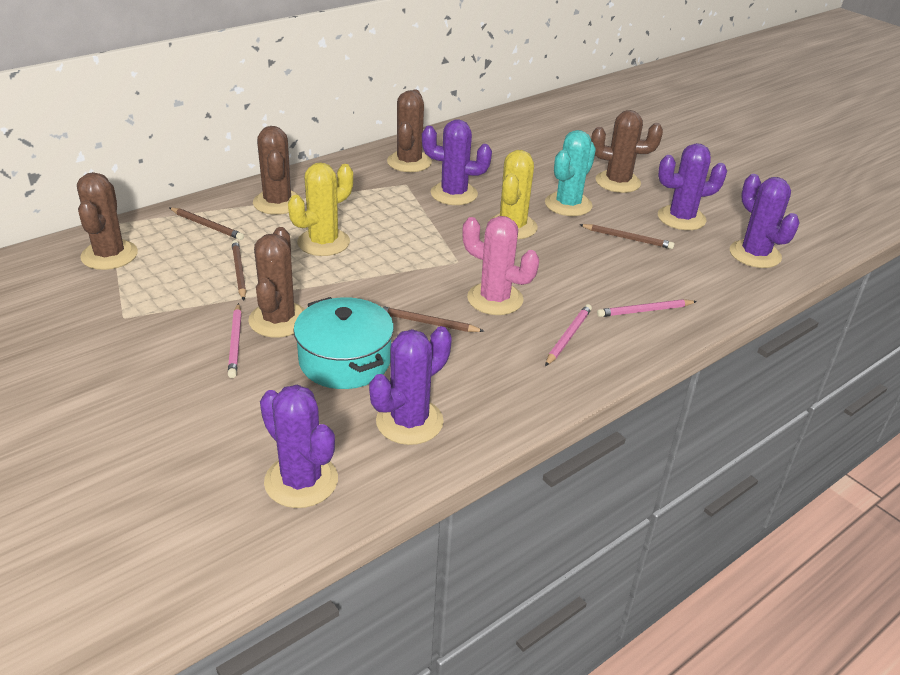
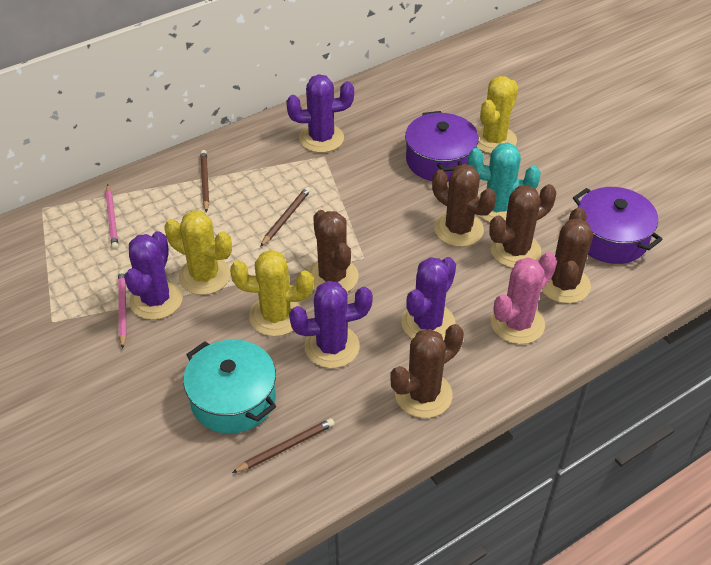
brown pencil: 4 -> 3
pink pencil: 3 -> 2
purple cactus: 5 -> 4
purple pot: 0 -> 2
yellow cactus: 2 -> 3

